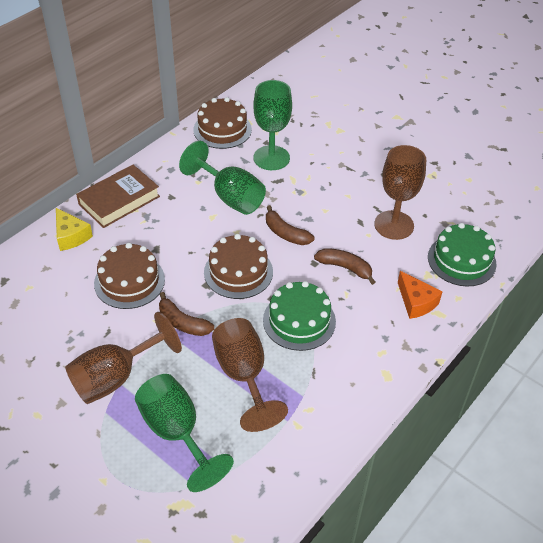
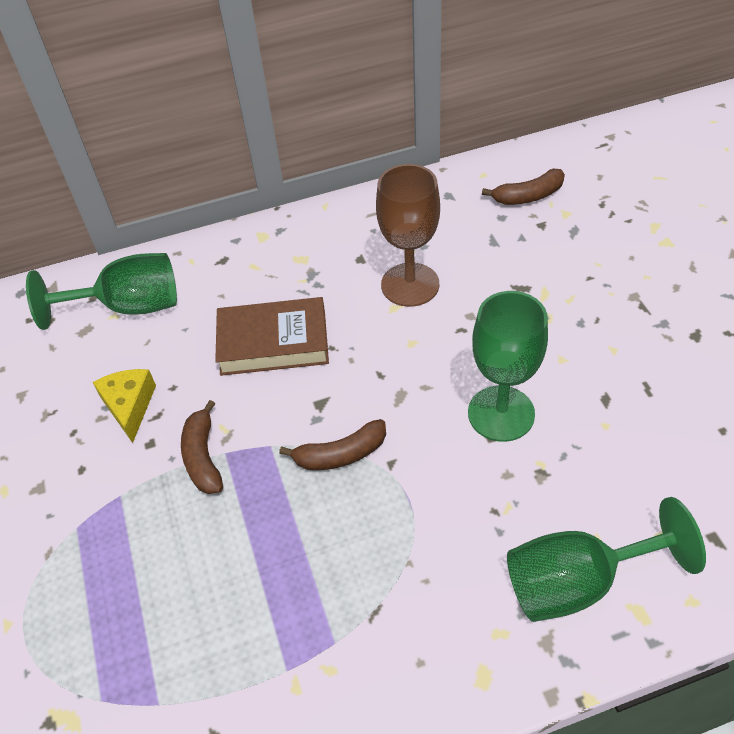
brown cake: 3 -> 0
brown goblet: 3 -> 1
green cake: 2 -> 0
orange cheese: 1 -> 0

